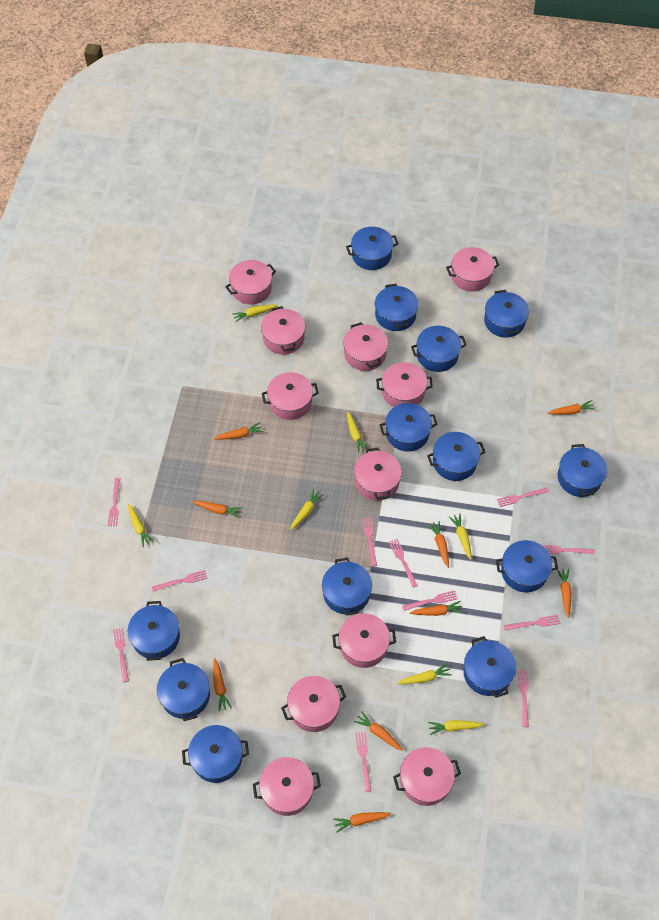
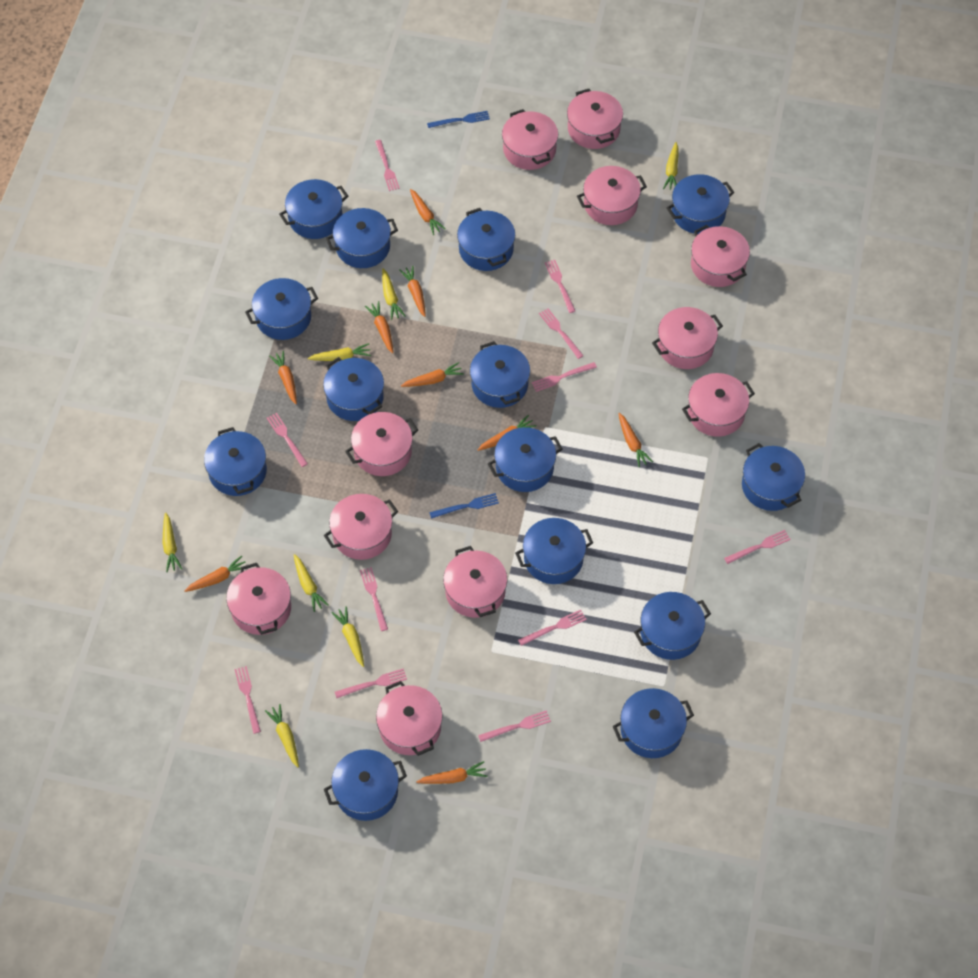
blue fork: 0 -> 2
blue pot: 13 -> 14

